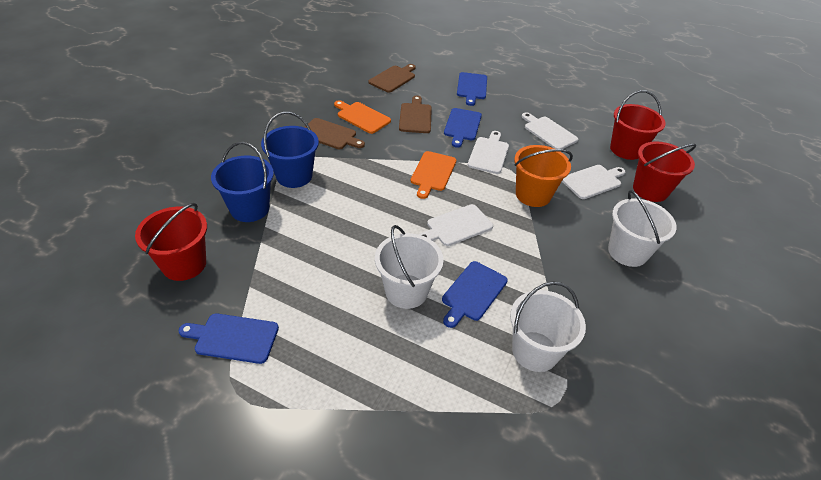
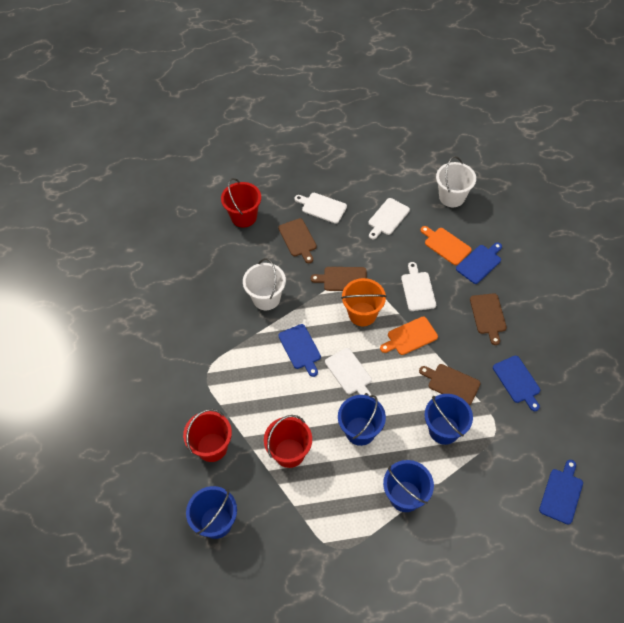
blue bucket: 2 -> 4
brown cutting board: 3 -> 4
white bucket: 3 -> 2

